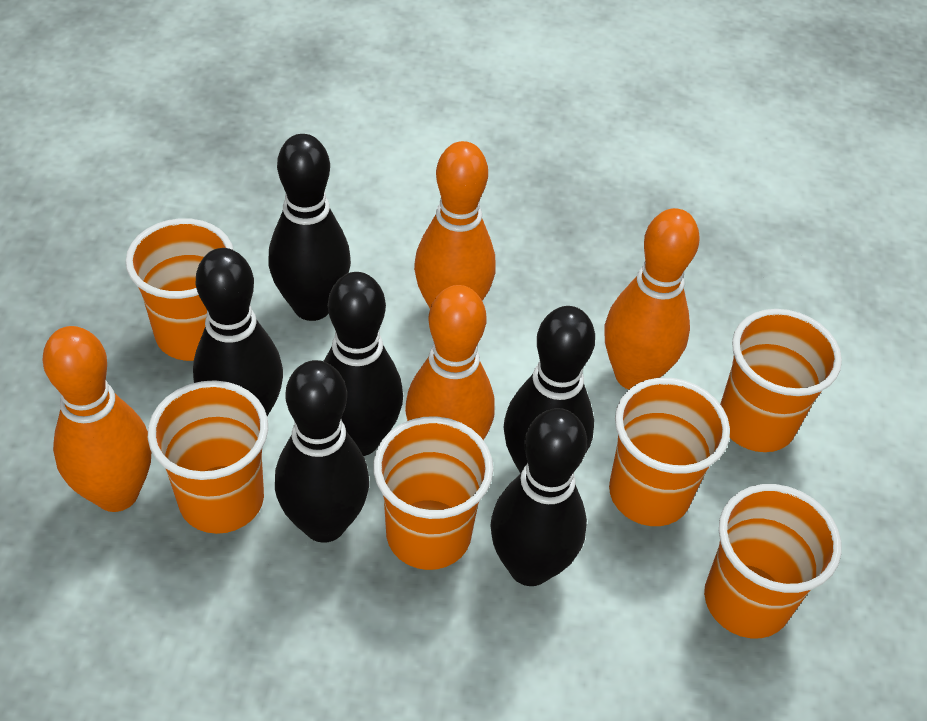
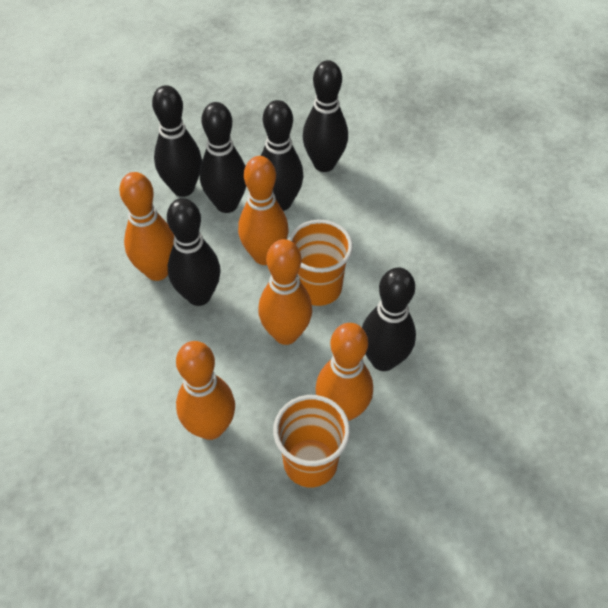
orange bowling pin: 4 -> 5
orange cup: 6 -> 2

